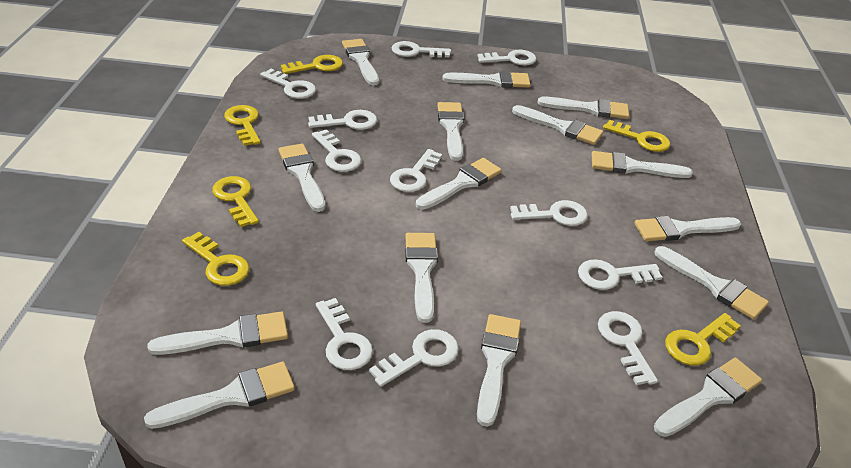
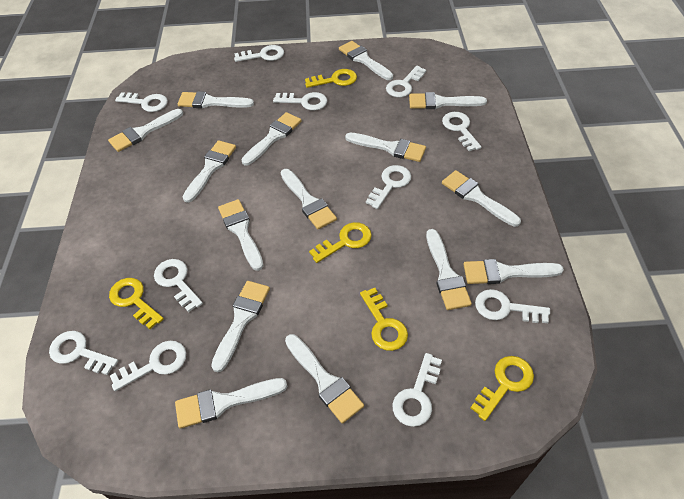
yellow key: 6 -> 5

